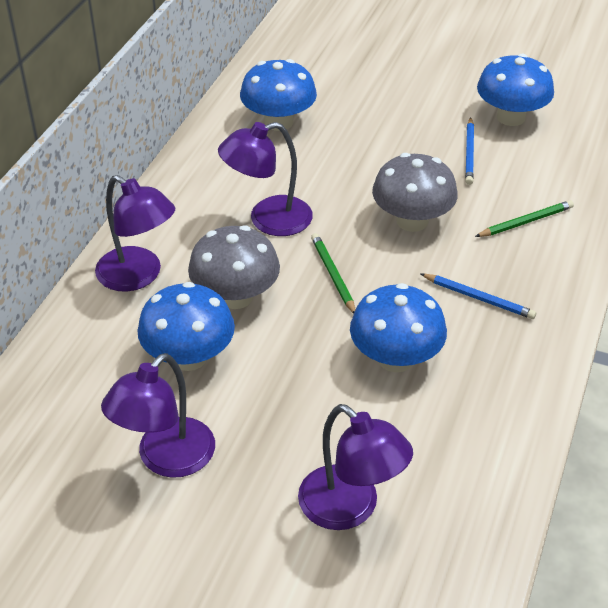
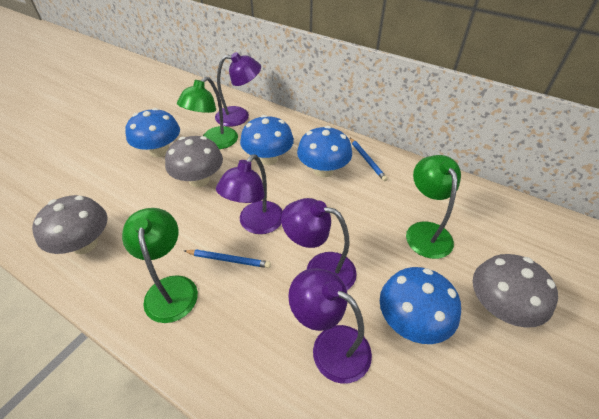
green lamp: 0 -> 3
green pencil: 2 -> 0
grey mushroom: 2 -> 3

